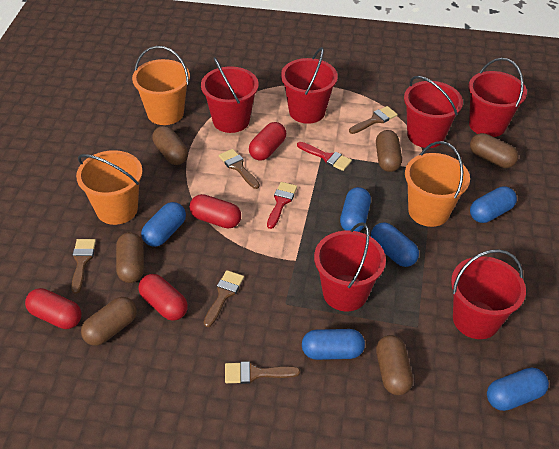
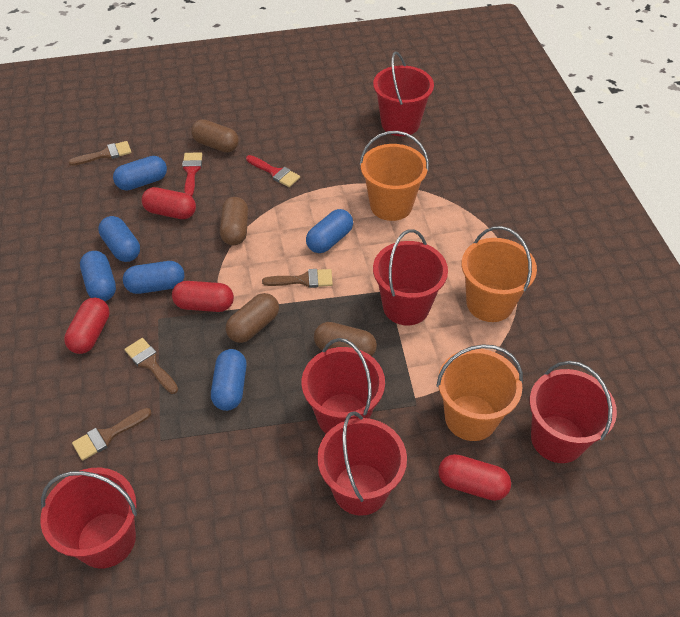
brown brush: 5 -> 4
brown capsule: 6 -> 4

